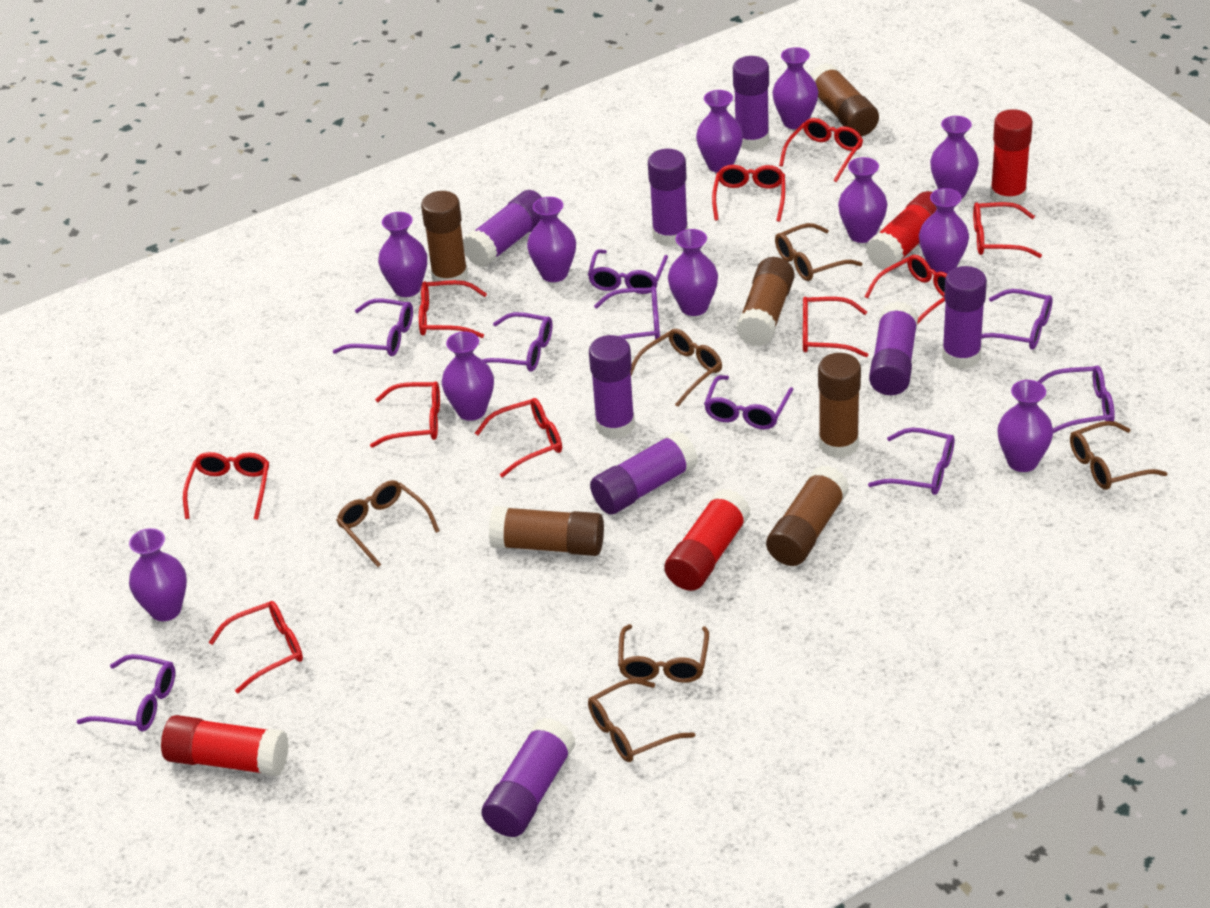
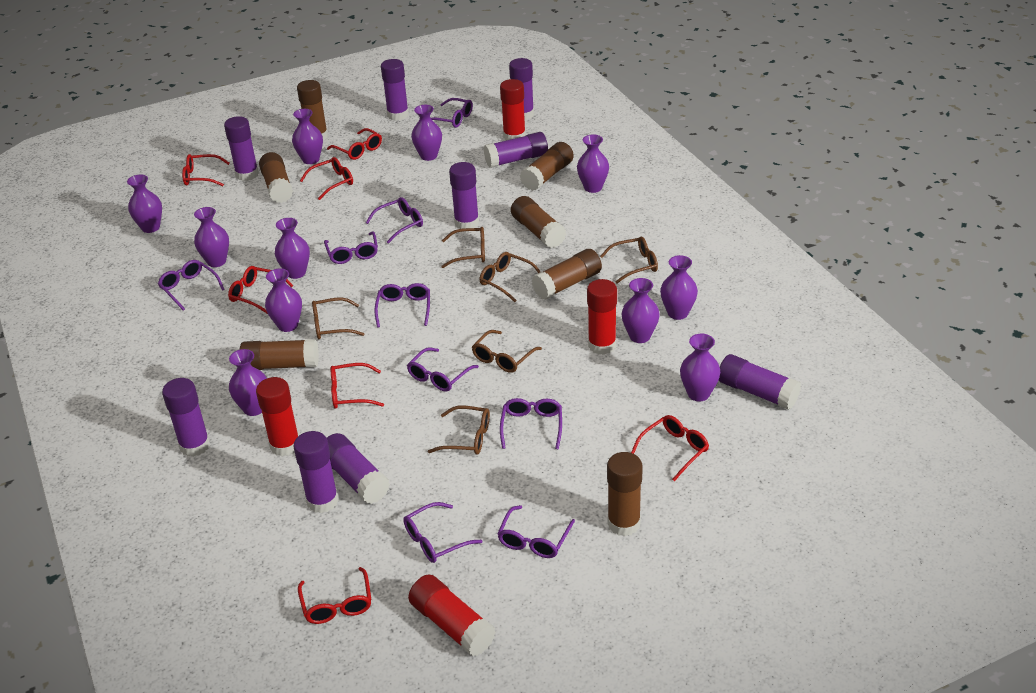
brown glue stick: 6 -> 7
purple glue stick: 8 -> 9
red glasses: 10 -> 7

